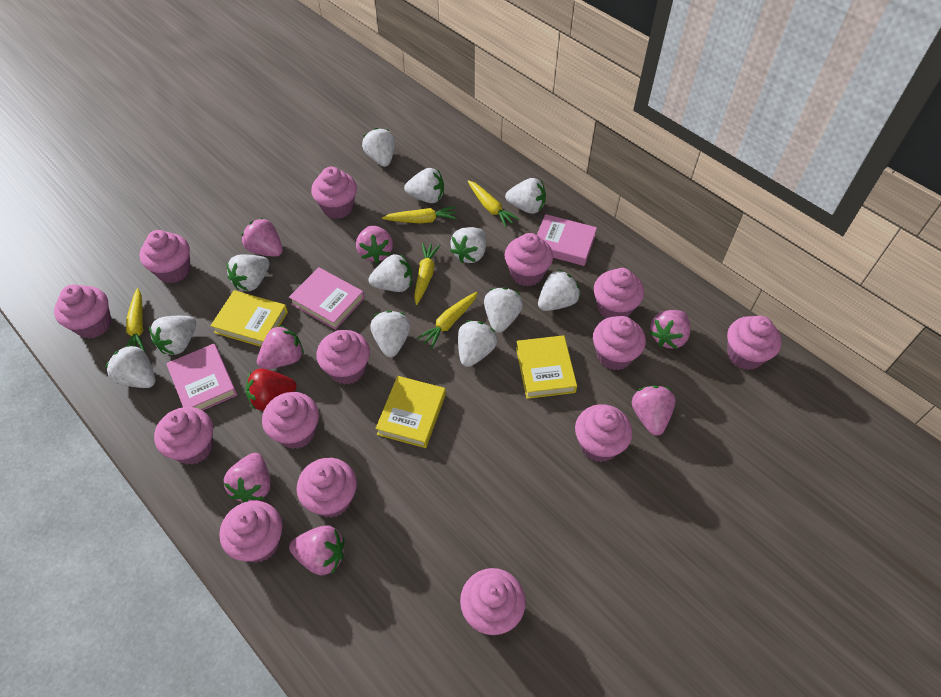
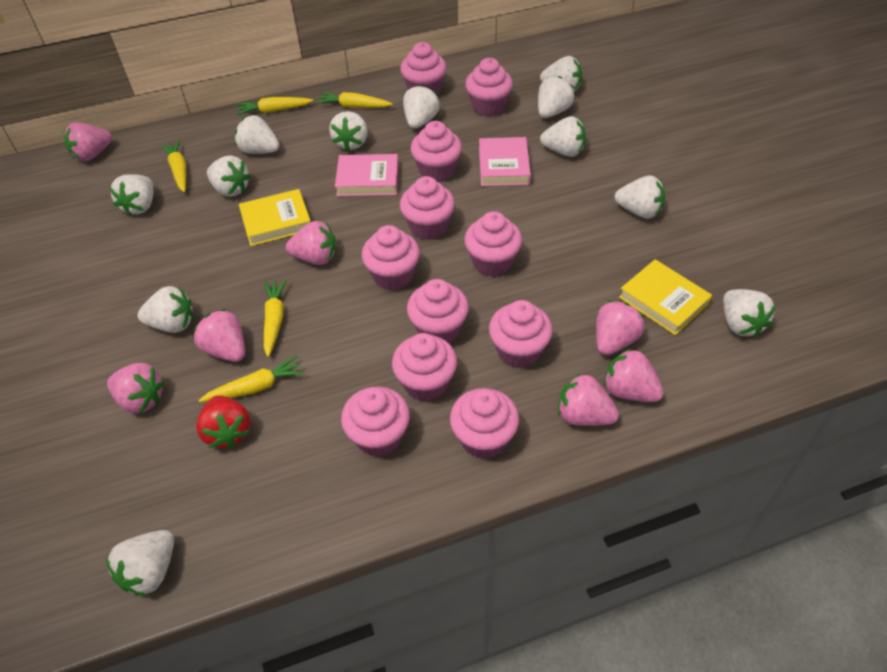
pink book: 3 -> 2
pink cupcake: 14 -> 11
yellow book: 3 -> 2

